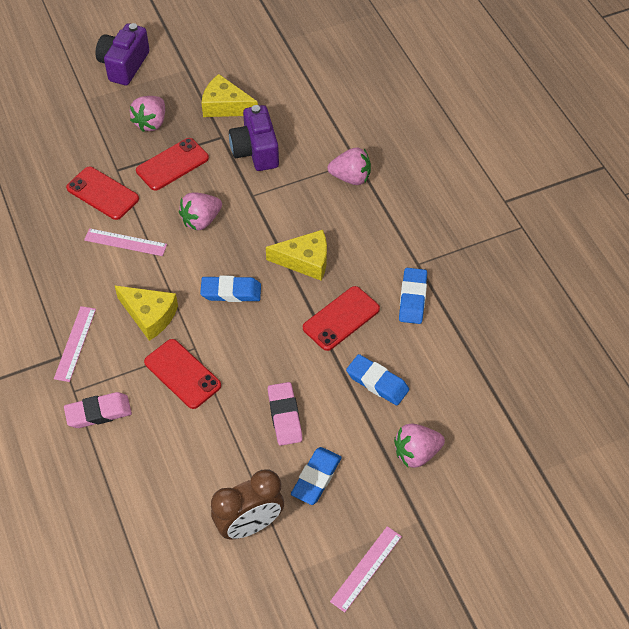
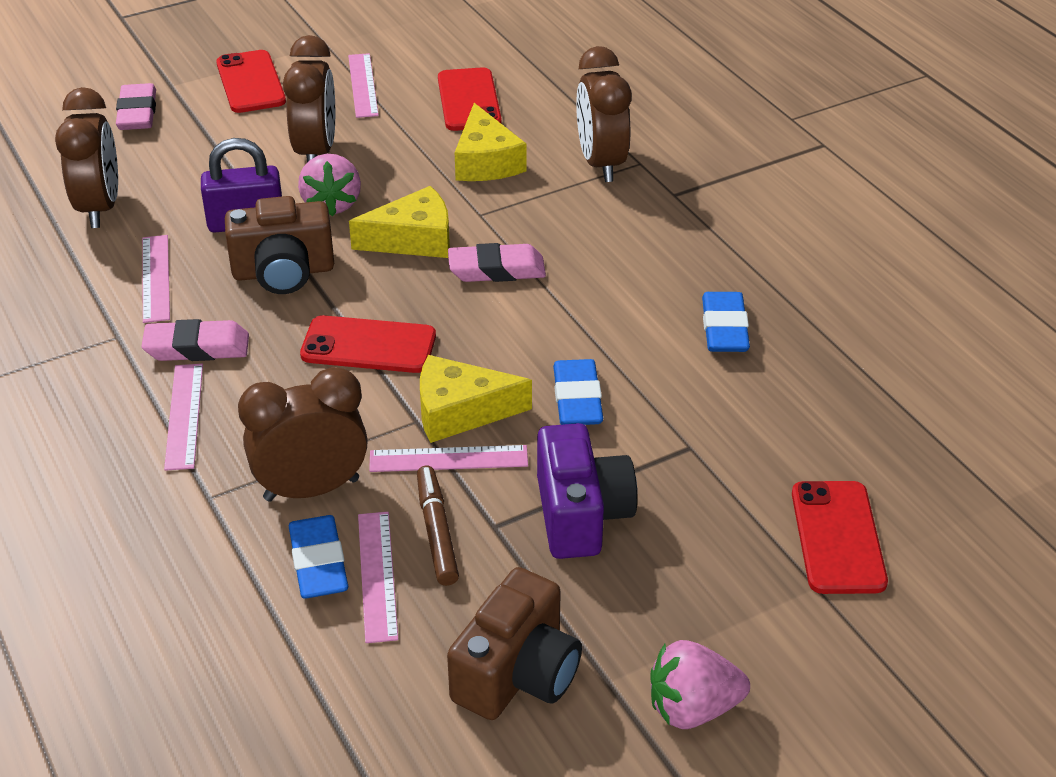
blue eraser: 4 -> 3
brown camera: 0 -> 2
brown clock: 1 -> 4
brown marker: 0 -> 1
pink eraser: 2 -> 3
pink ruler: 3 -> 5
pink strawberry: 4 -> 2
purple camera: 2 -> 1
purple padlock: 0 -> 1

